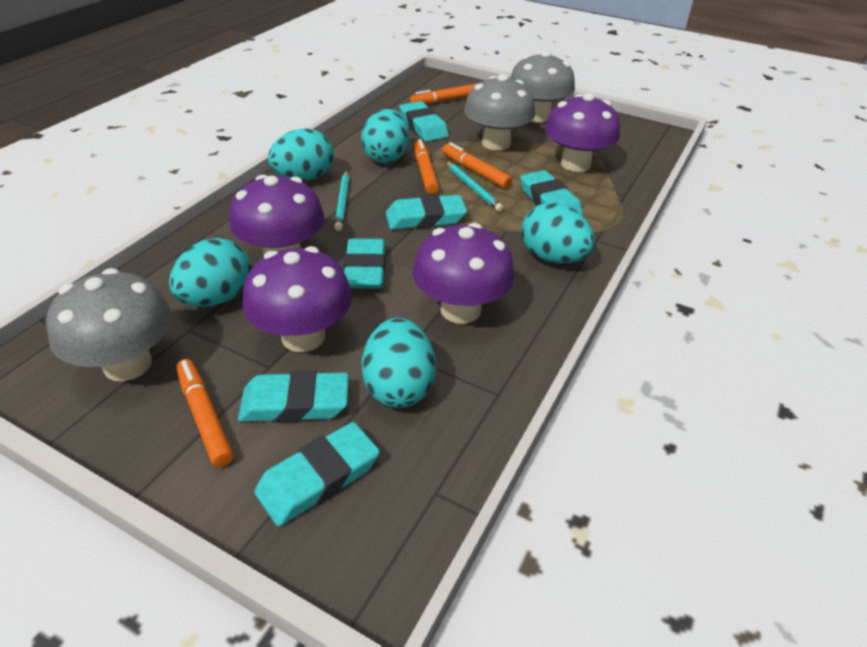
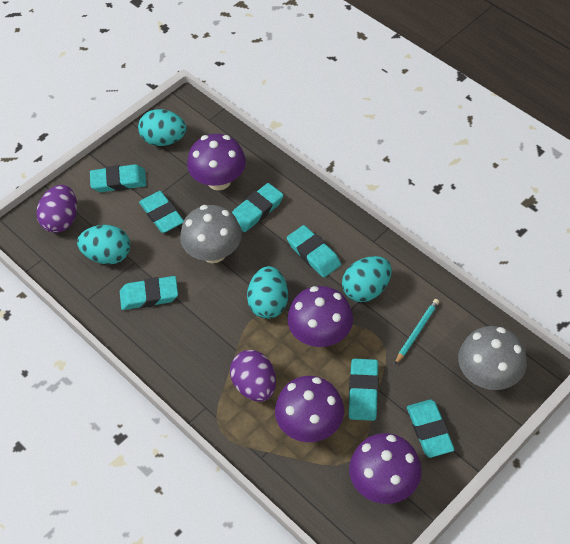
grey mushroom: 3 -> 2
orange marker: 4 -> 0
purple egg: 0 -> 2
turquoise egg: 5 -> 4
turquoise eraser: 6 -> 7
turquoise pencil: 2 -> 1

